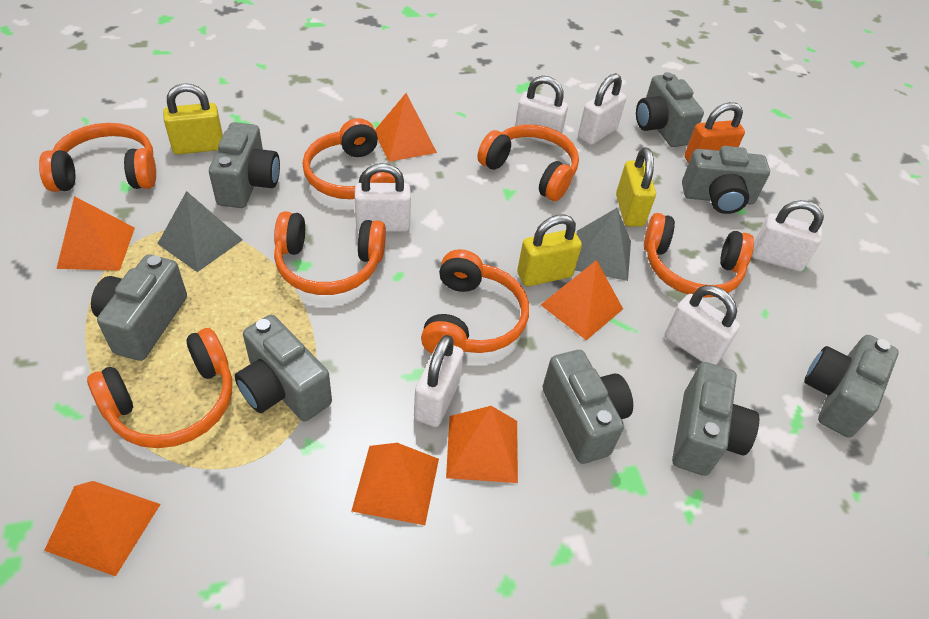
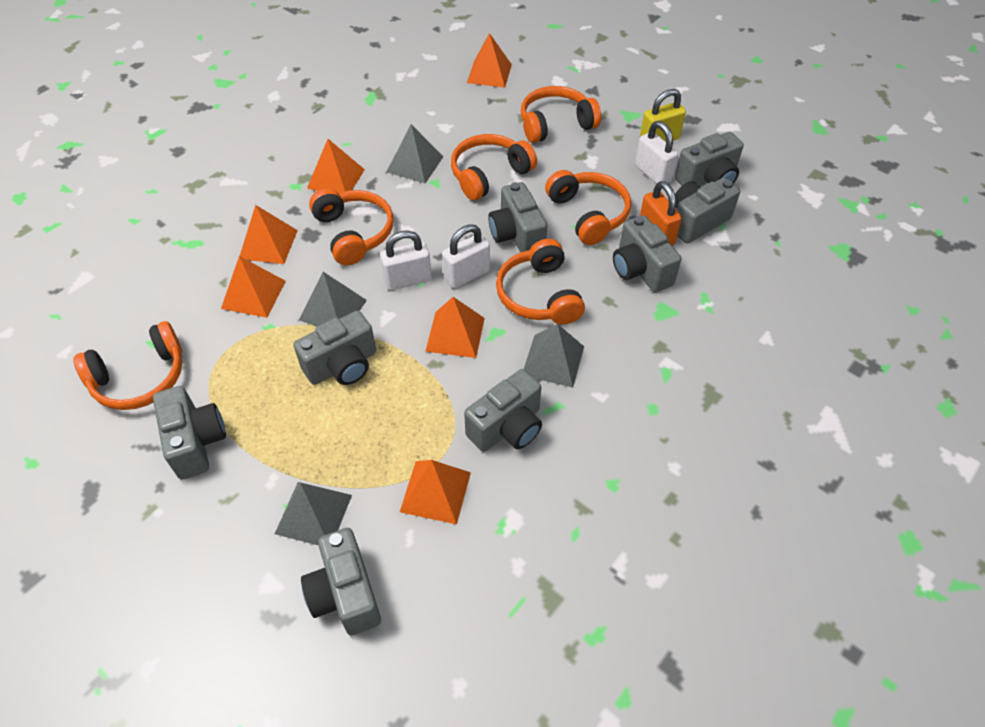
grey pyramid: 2 -> 4
orange headphones: 7 -> 6
white padlock: 6 -> 3
yellow padlock: 3 -> 1

